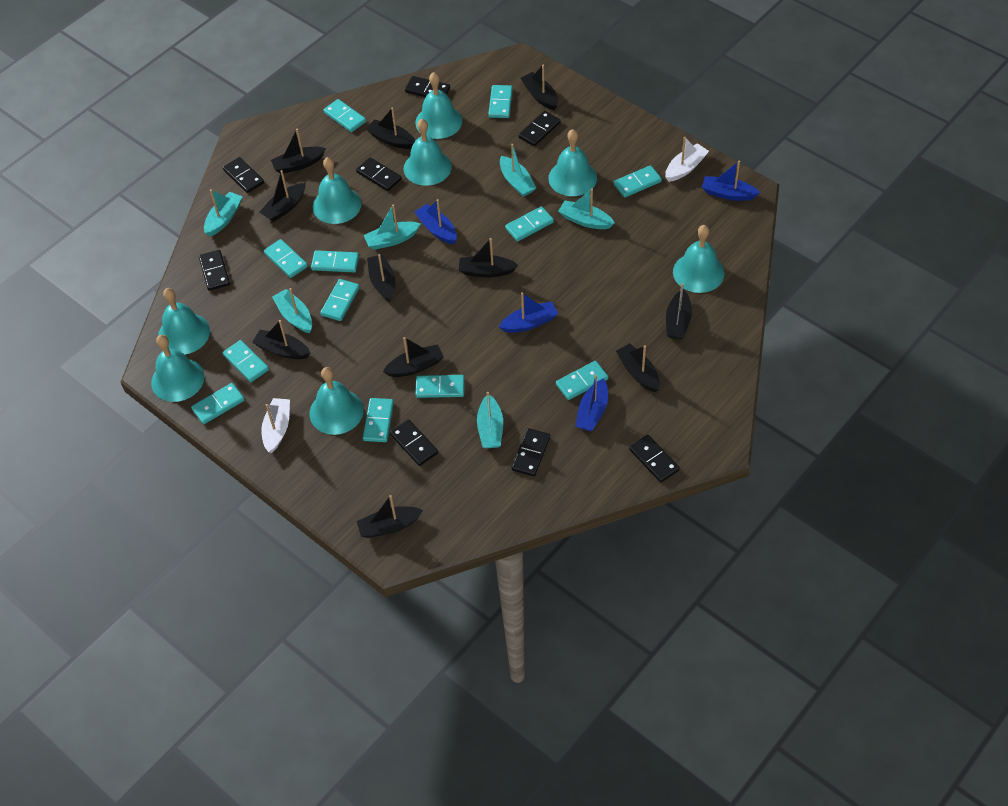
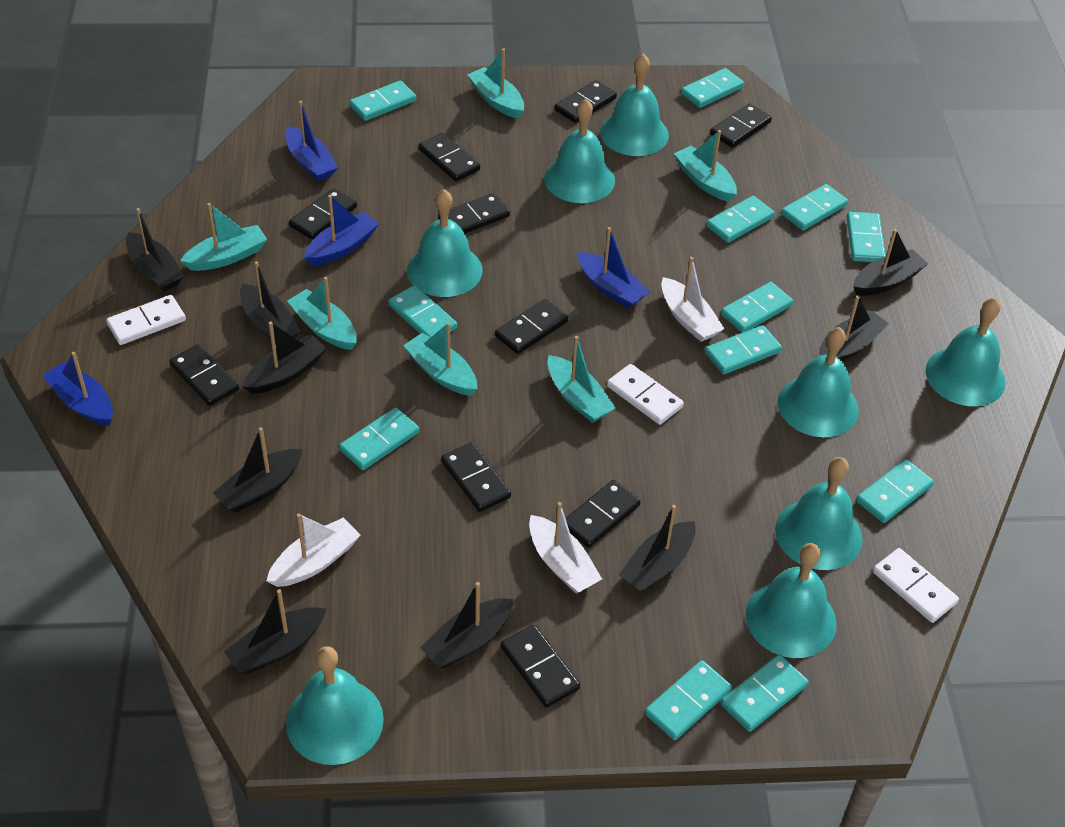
black boat: 11 -> 9
black domino: 8 -> 10
white boat: 2 -> 3
white domino: 0 -> 3

